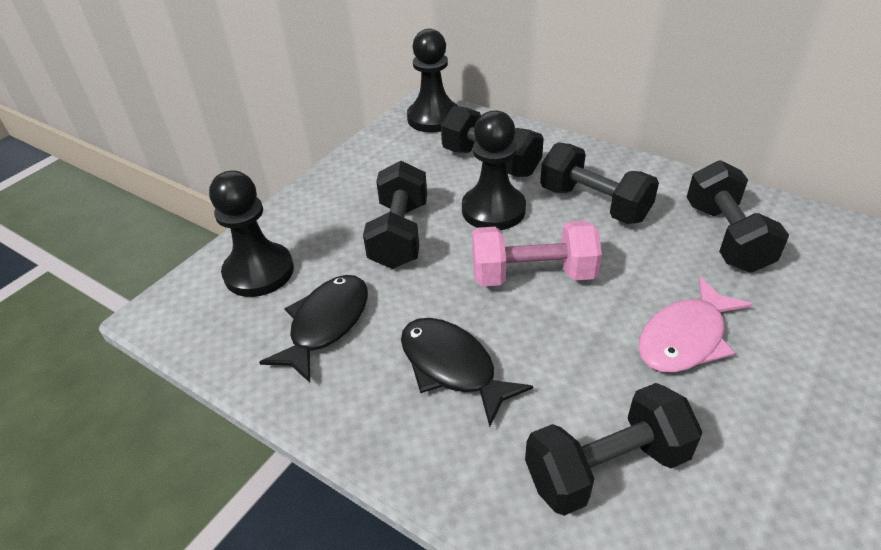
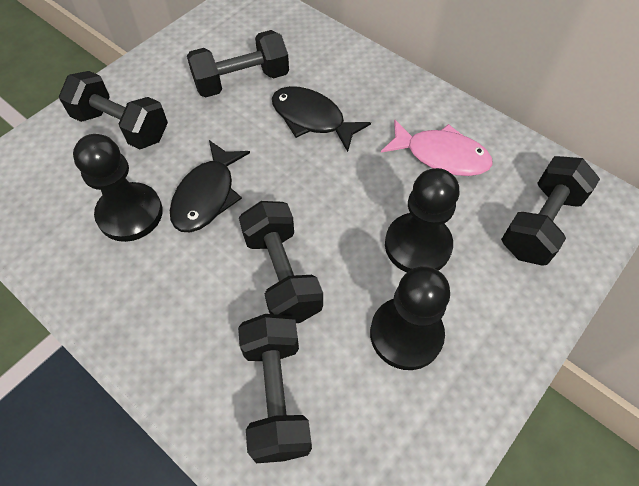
pink dumbbell: 1 -> 0

